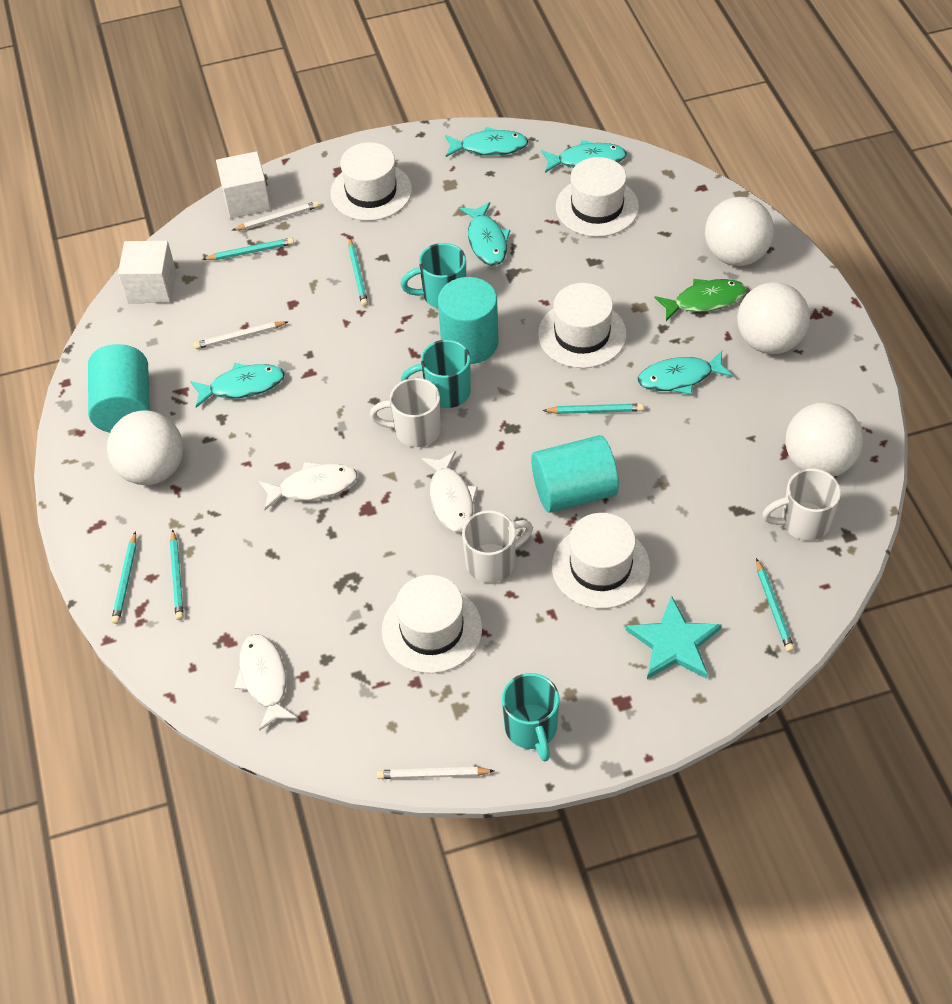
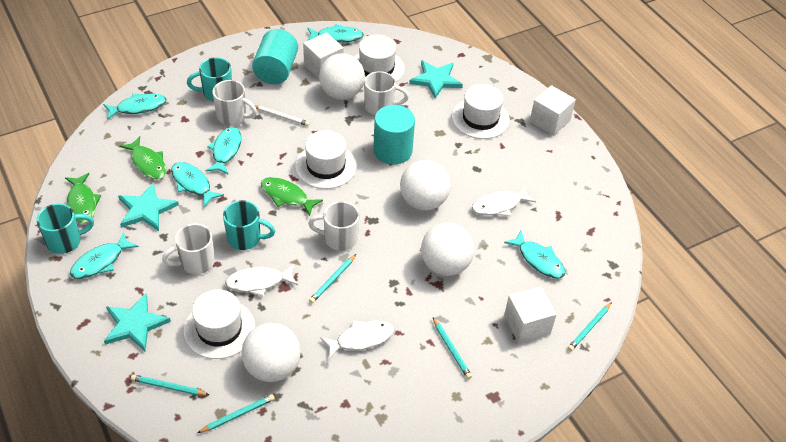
green fish: 1 -> 3
turquoise cylinder: 3 -> 2
turquoise fish: 5 -> 6
turquoise pencil: 6 -> 5
turquoise star: 1 -> 3
white cube: 2 -> 3
white hat: 5 -> 4
white mug: 3 -> 4
white pencil: 3 -> 1

